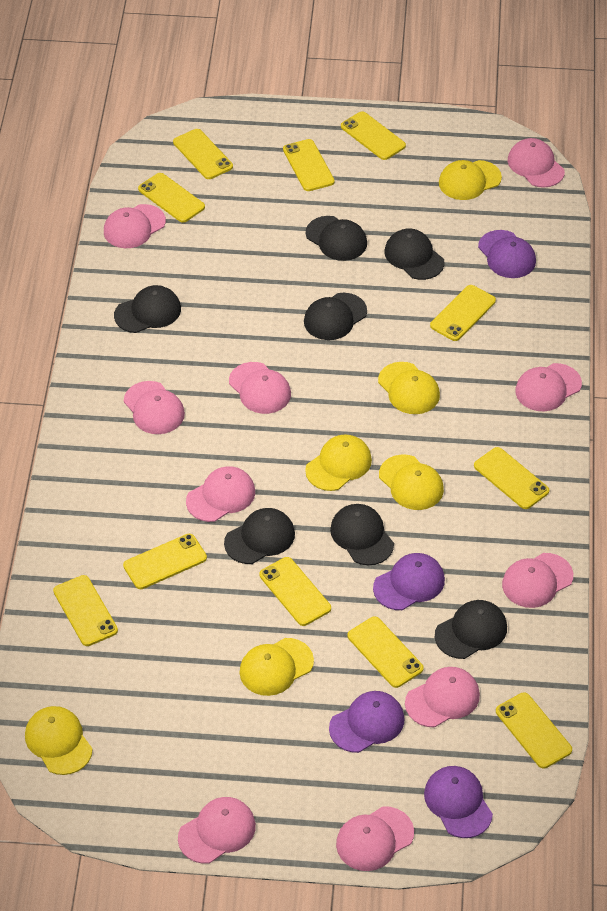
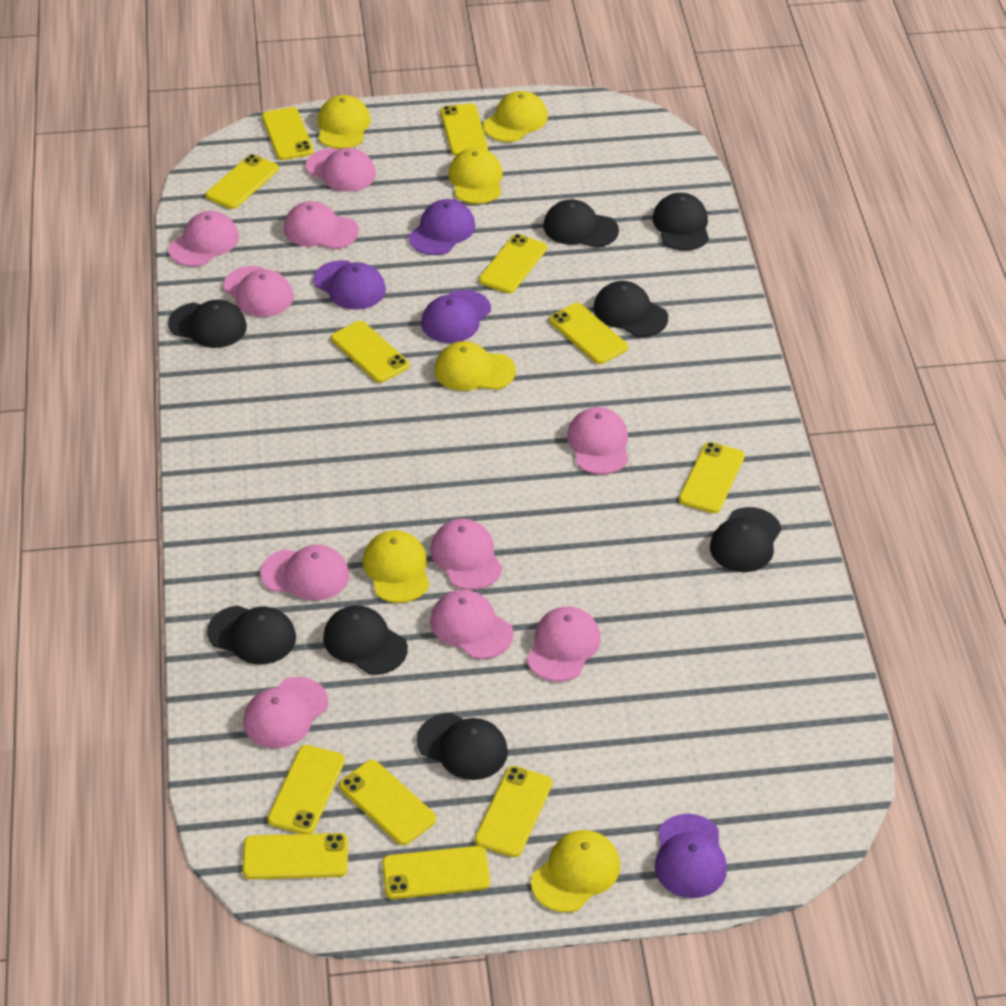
black cap: 7 -> 8
yellow phone: 11 -> 12

